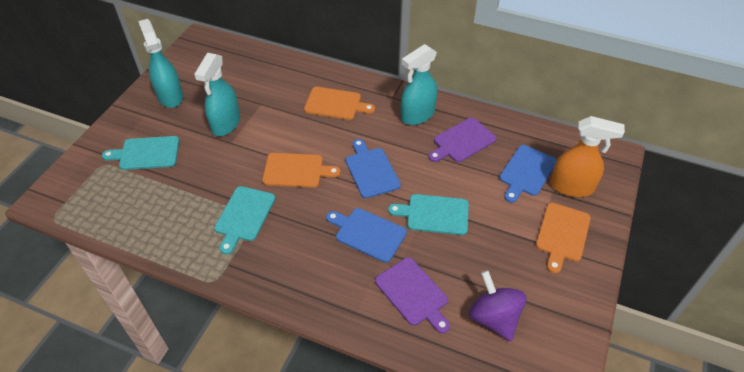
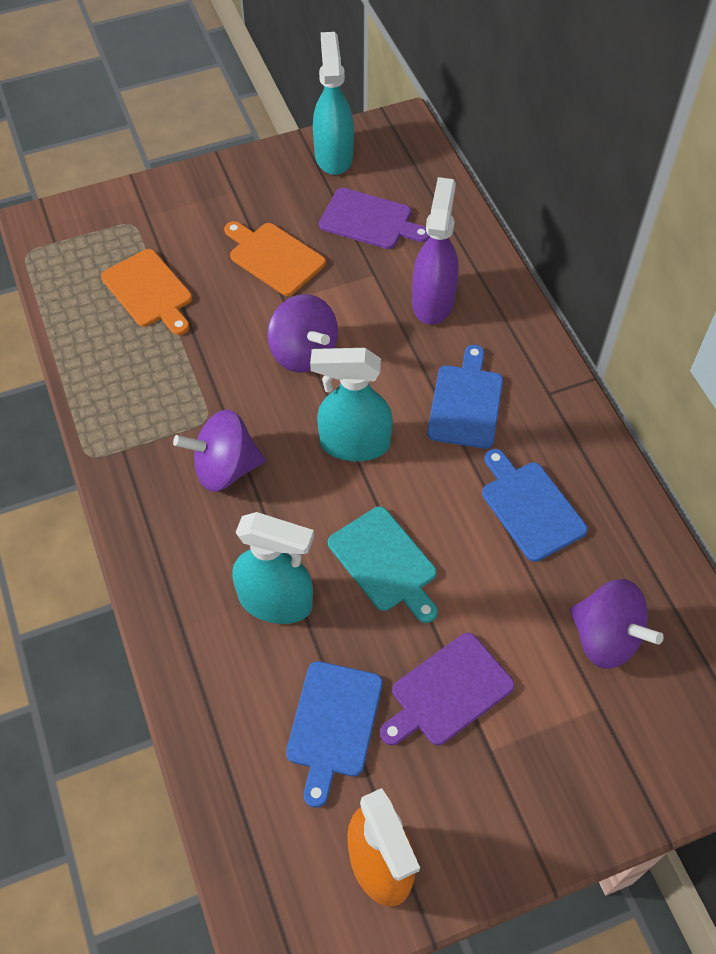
orange cutting board: 3 -> 2
purple spinning top: 1 -> 3
purple spray bottle: 0 -> 1
turquoise cutting board: 3 -> 1

